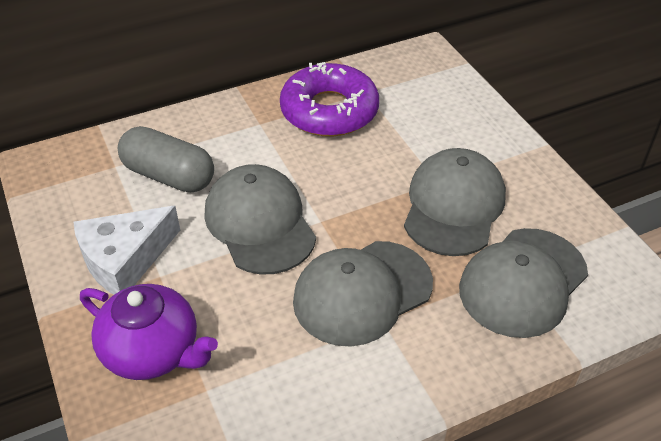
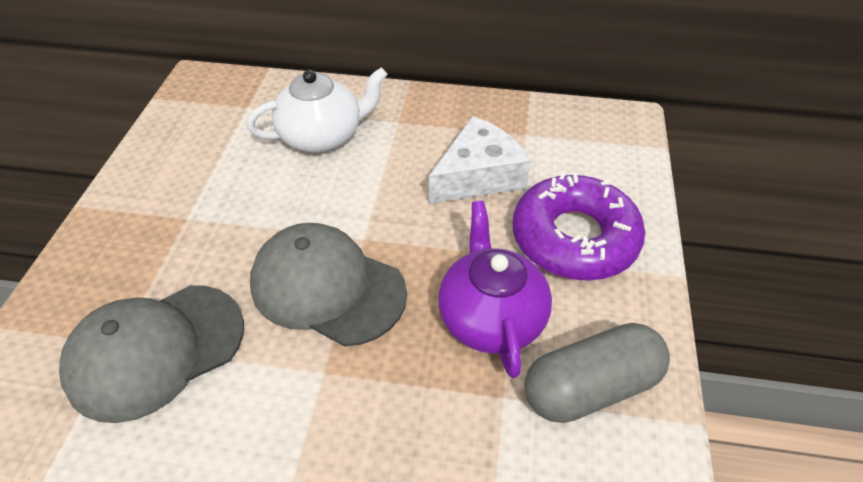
grey cap: 4 -> 2
white teapot: 0 -> 1

